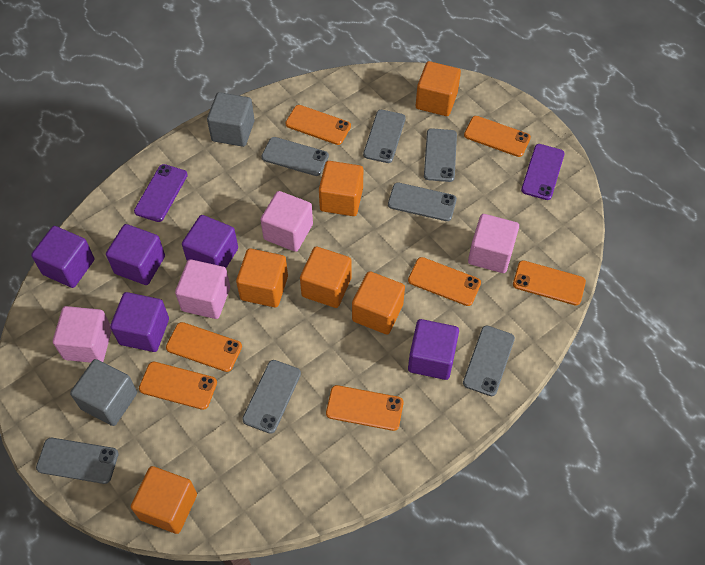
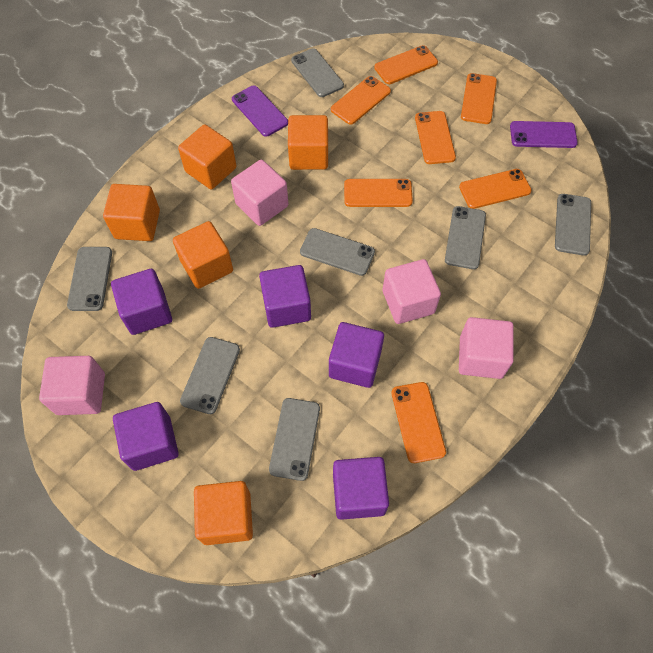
grey cube: 2 -> 0
orange cube: 6 -> 5

